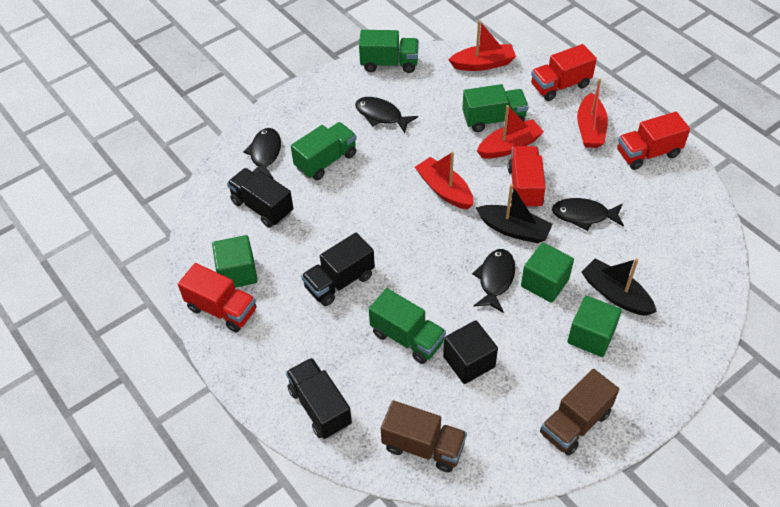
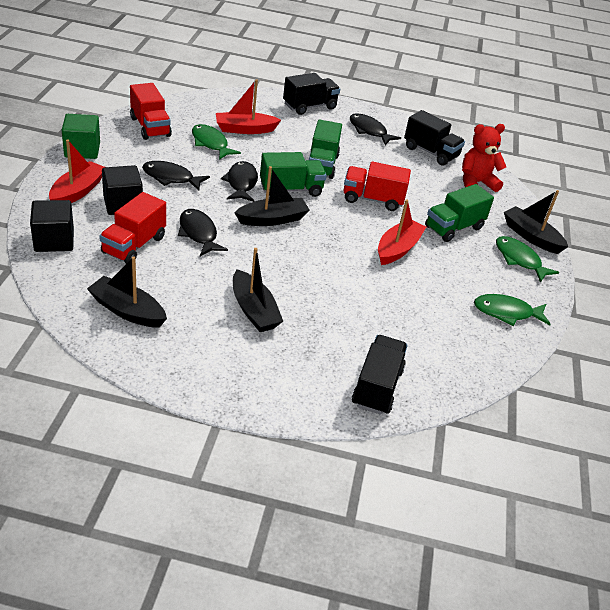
black boat: 2 -> 4
black cube: 1 -> 2
brown truck: 2 -> 0
green cube: 3 -> 1
green fish: 0 -> 3
green truck: 4 -> 3
red boat: 4 -> 3
red teddy bear: 0 -> 1
red truck: 4 -> 3

